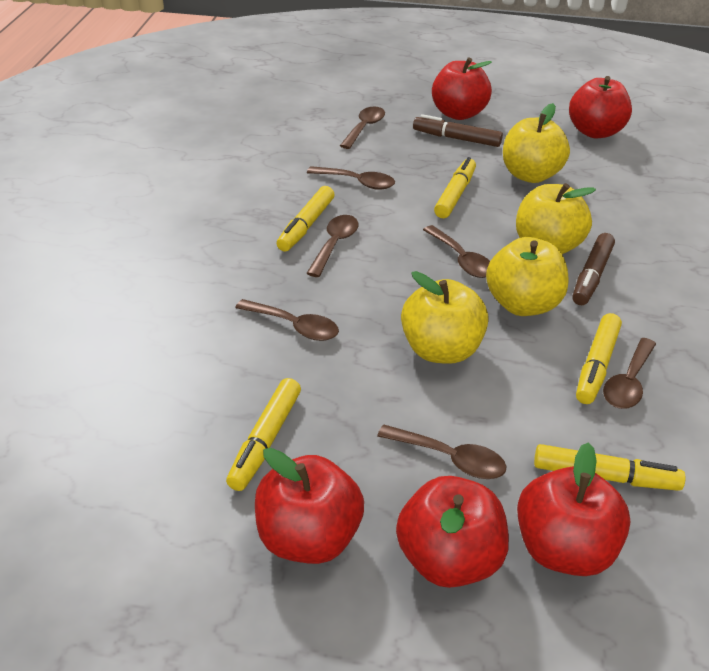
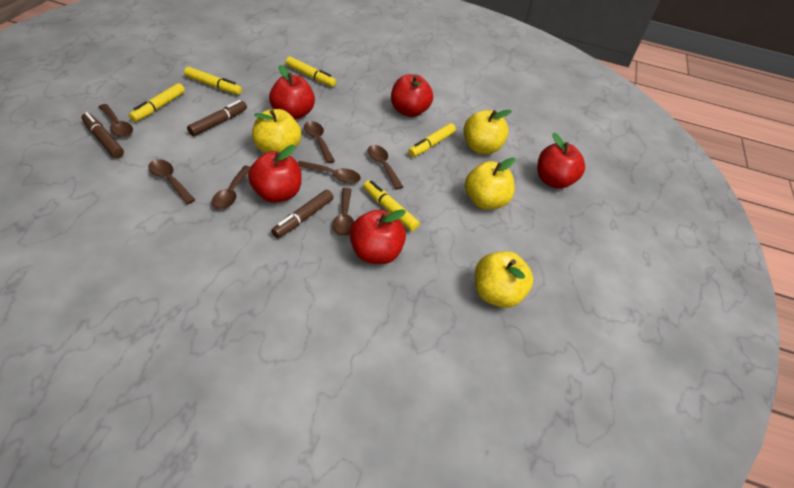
brown marker: 2 -> 3

